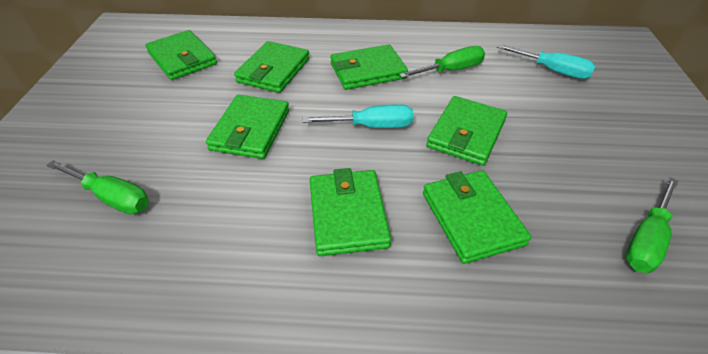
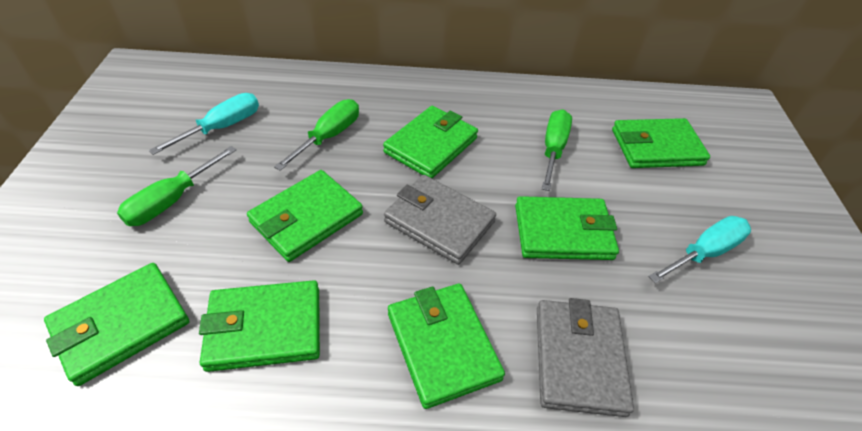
grey wallet: 0 -> 2

